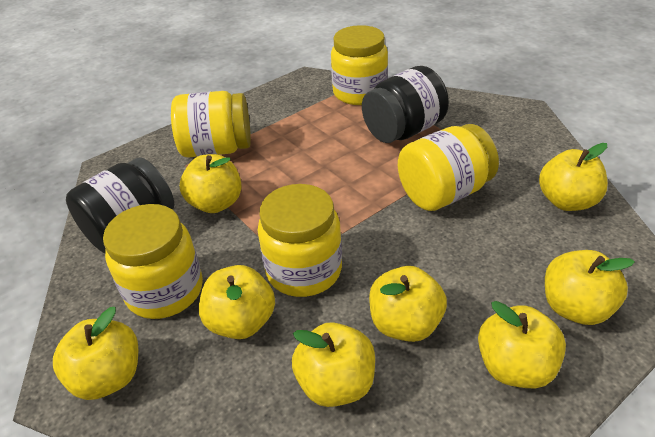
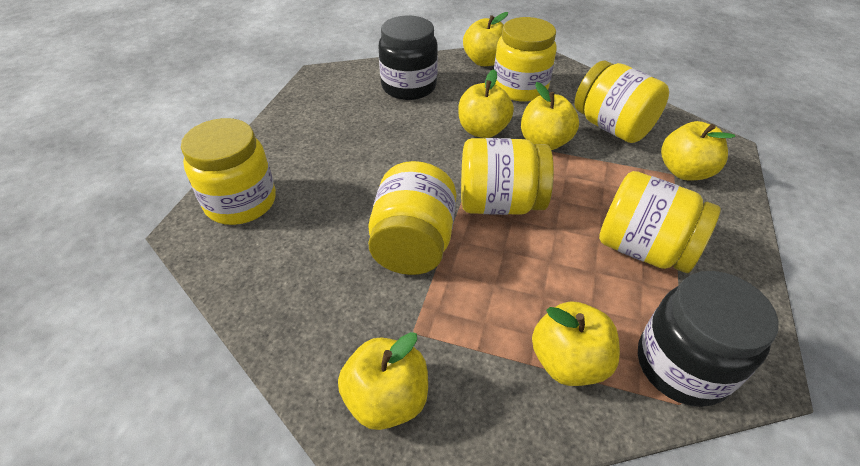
yellow apple: 8 -> 6
yellow jar: 5 -> 6

